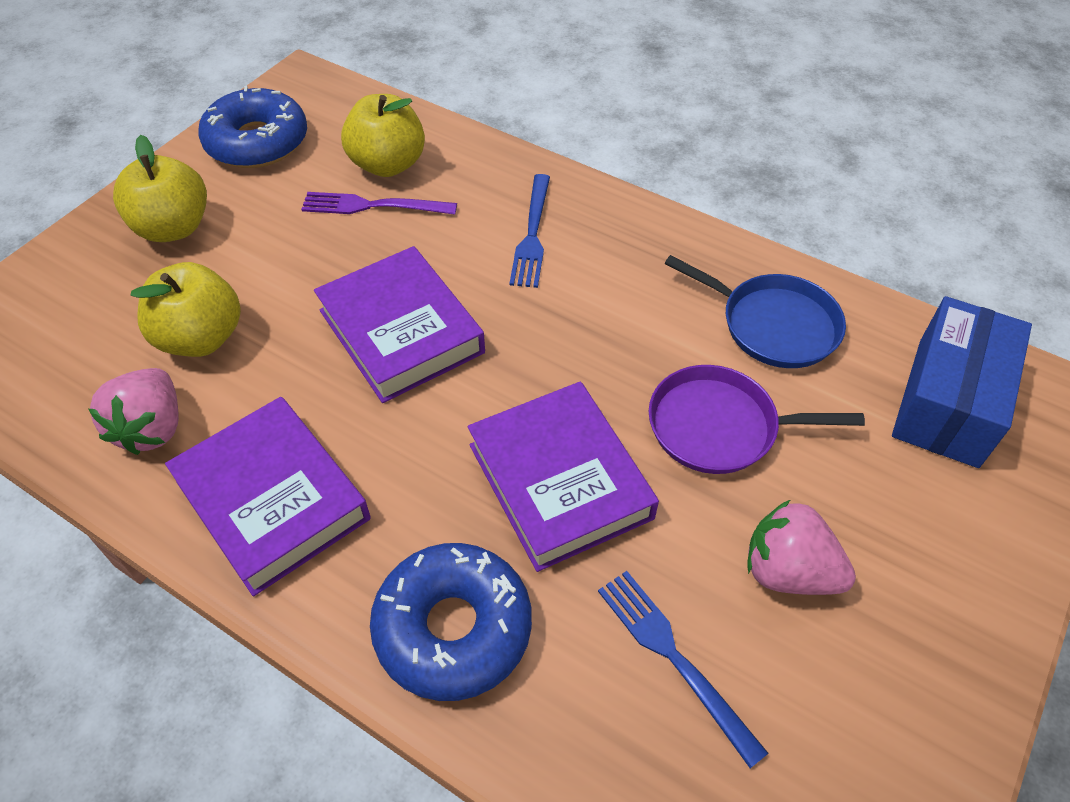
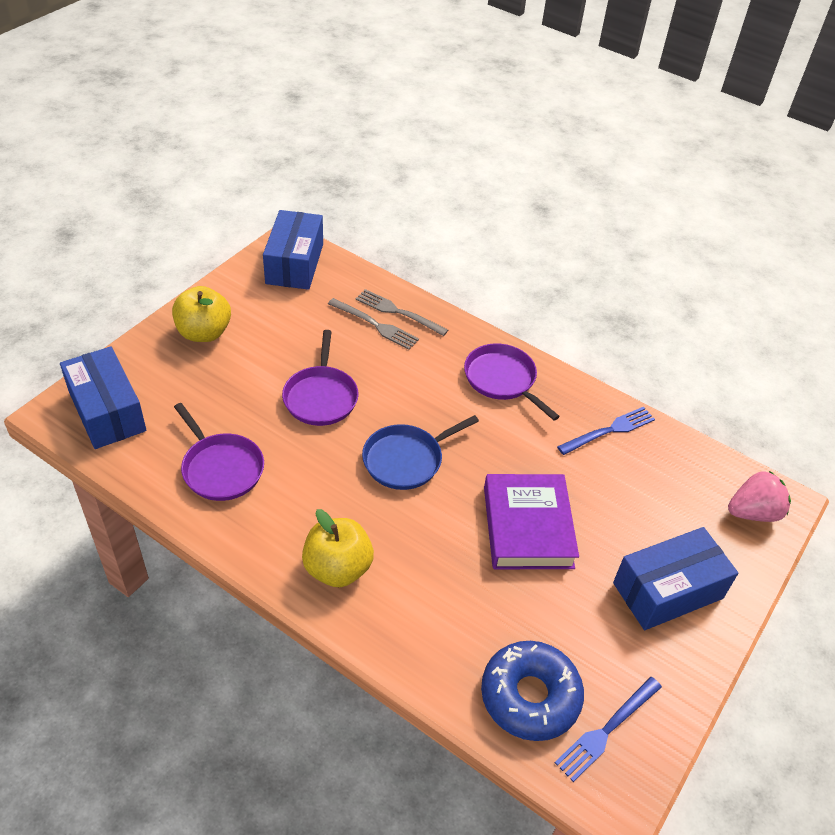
blue box: 1 -> 3
blue donut: 2 -> 1
grey fork: 0 -> 2
pink strawberry: 2 -> 1
purple book: 3 -> 1
purple fork: 1 -> 0
purple pan: 1 -> 3
yellow apple: 3 -> 2

